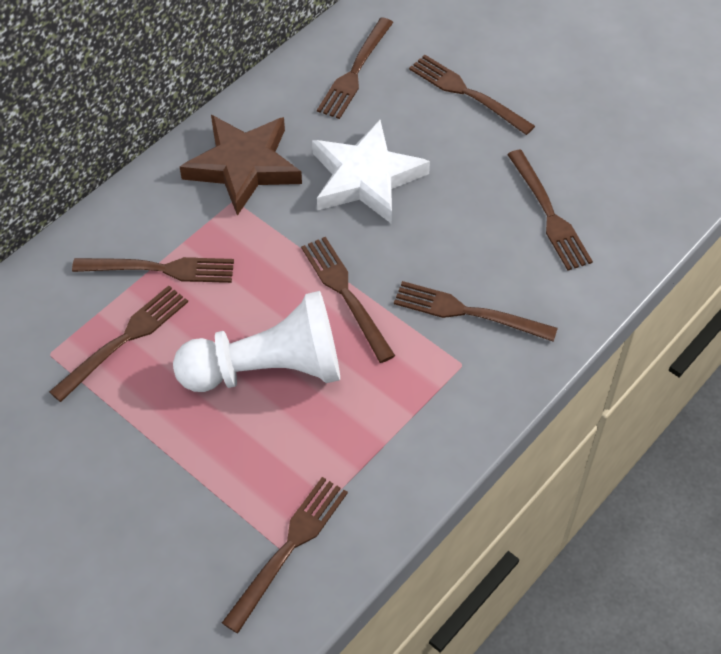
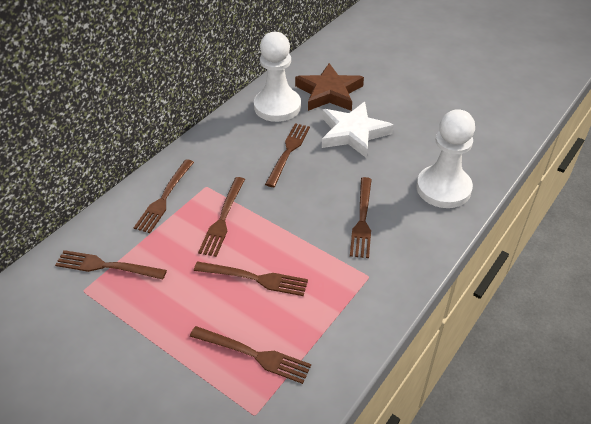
brown fork: 8 -> 7
white pawn: 1 -> 2

